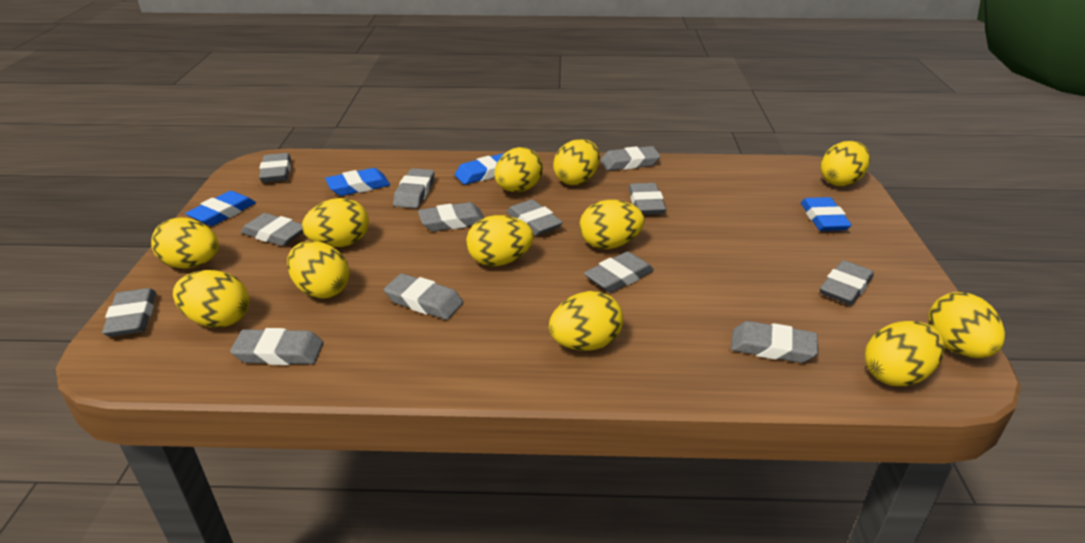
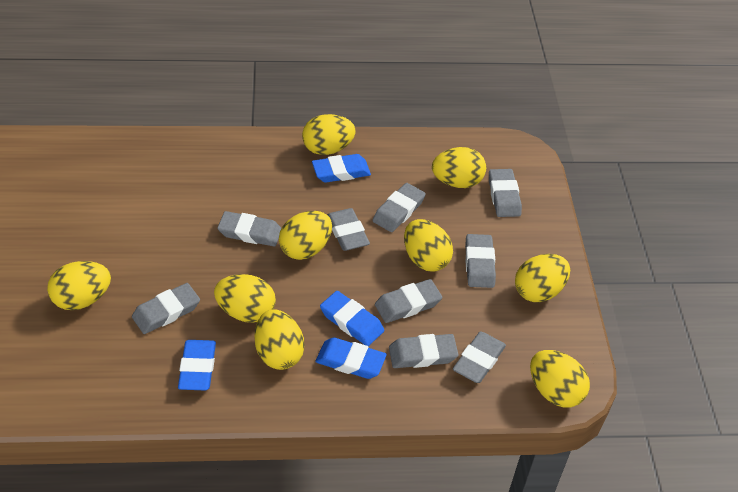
grey eraser: 13 -> 9
yellow egg: 12 -> 9

